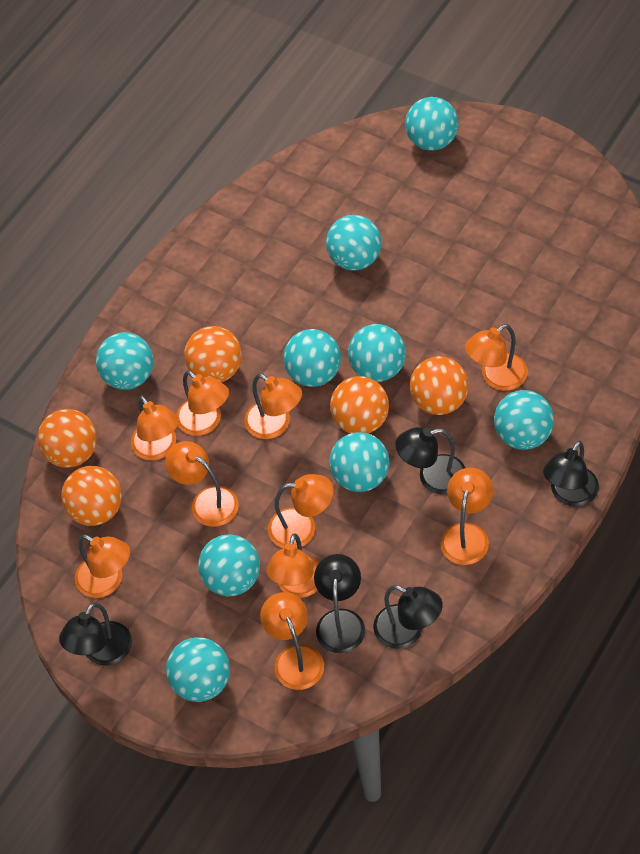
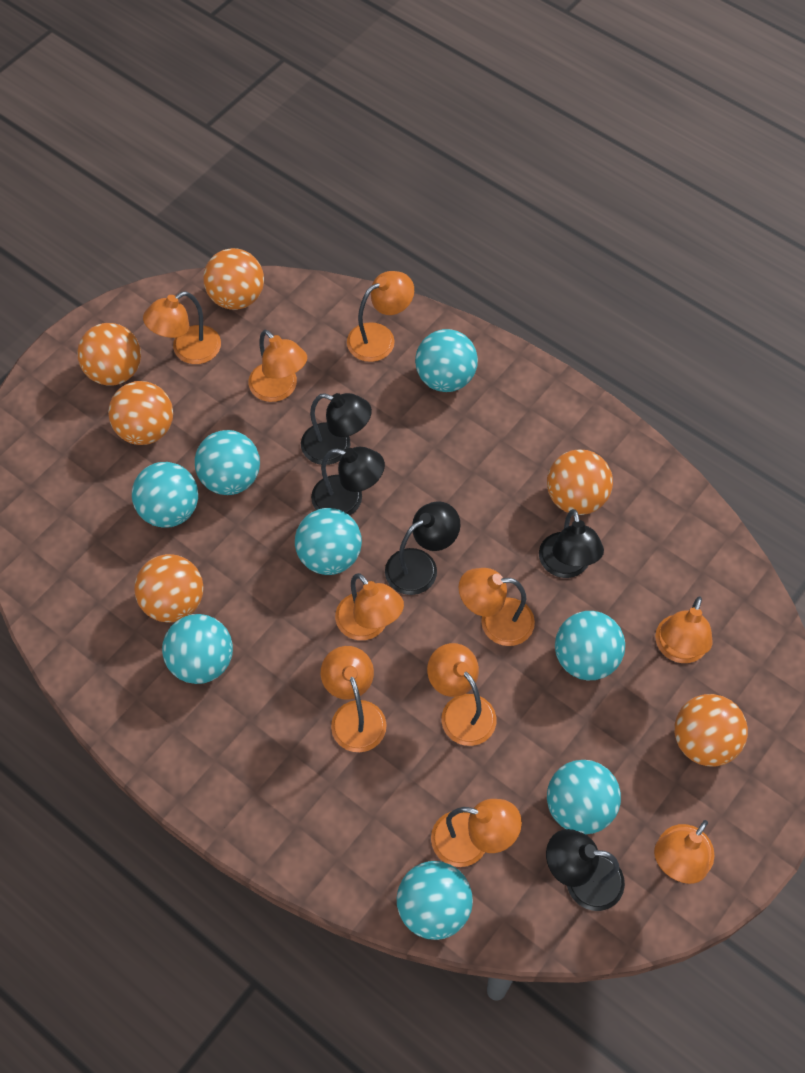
orange ball: 5 -> 6
turquoise ball: 9 -> 8

